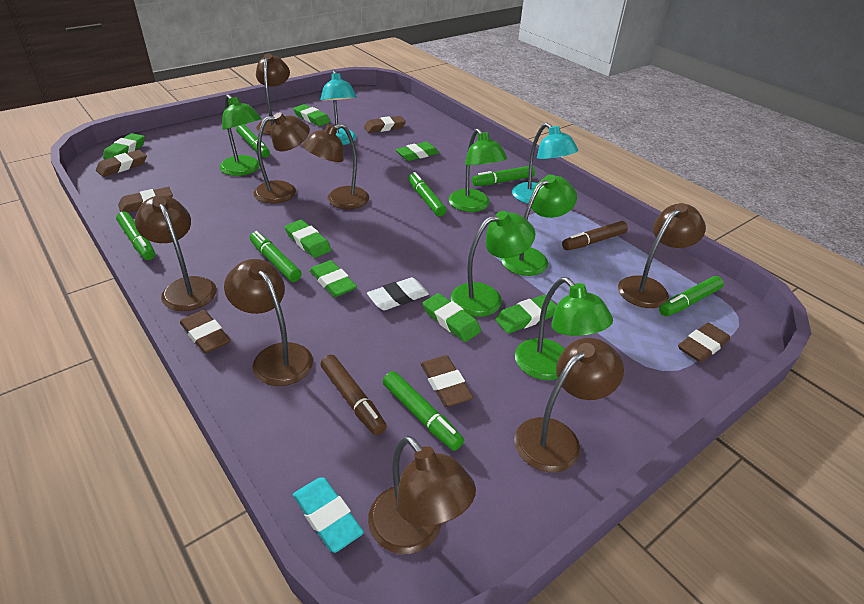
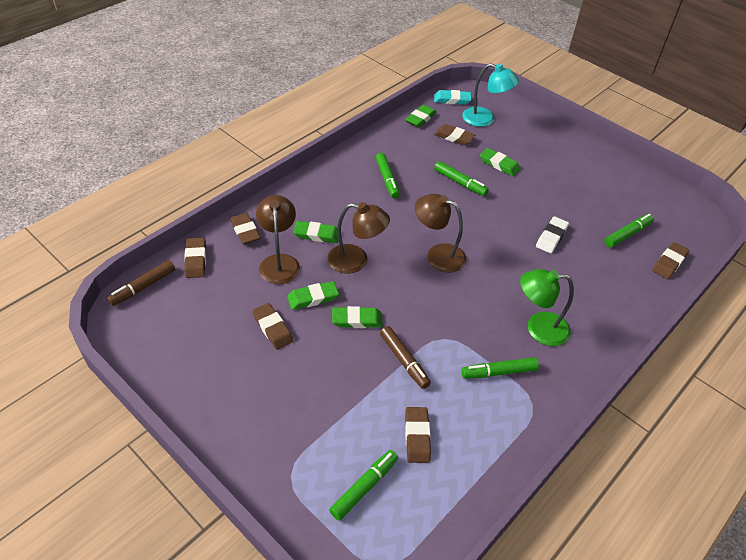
brown lamp: 8 -> 3
green eraser: 7 -> 5
green lamp: 5 -> 1
green marker: 7 -> 5
turquoise lamp: 2 -> 1

